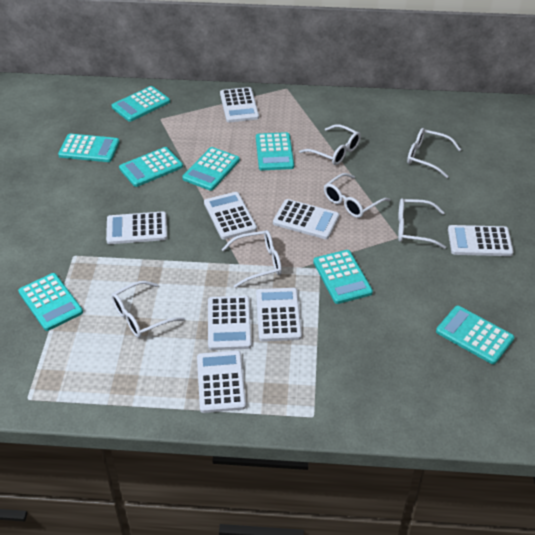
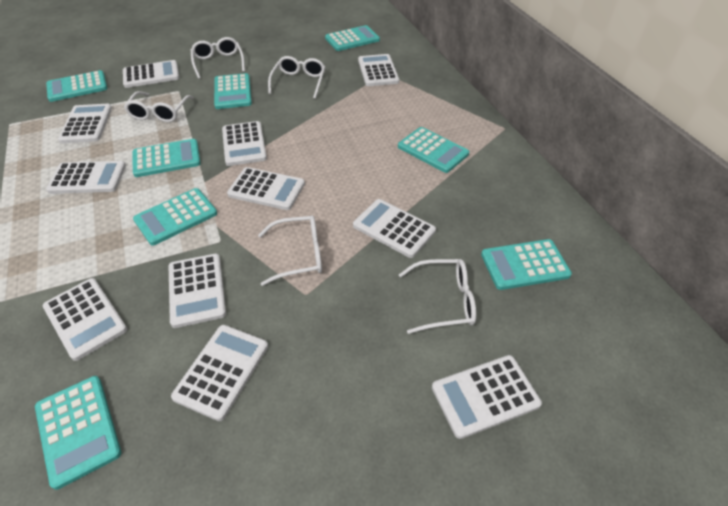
white calculator: 8 -> 11
white glasses: 6 -> 5

